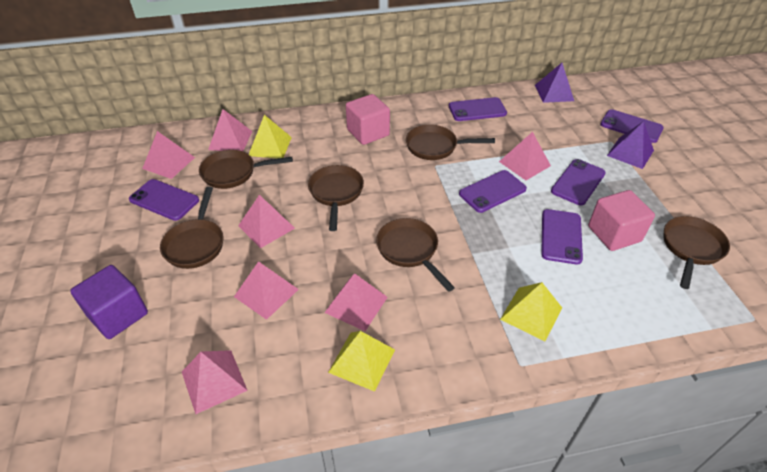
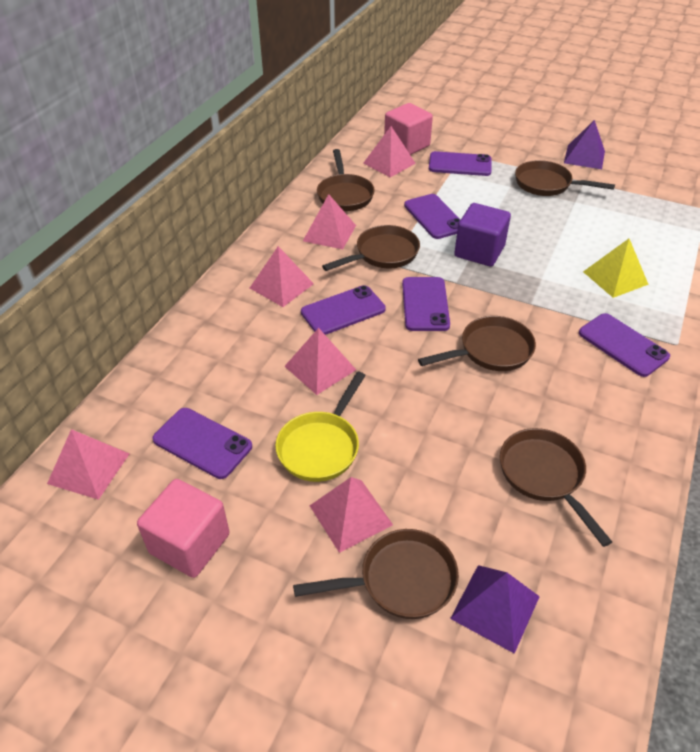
pink pyramid: 7 -> 6
yellow pan: 0 -> 1
yellow pyramid: 3 -> 1

